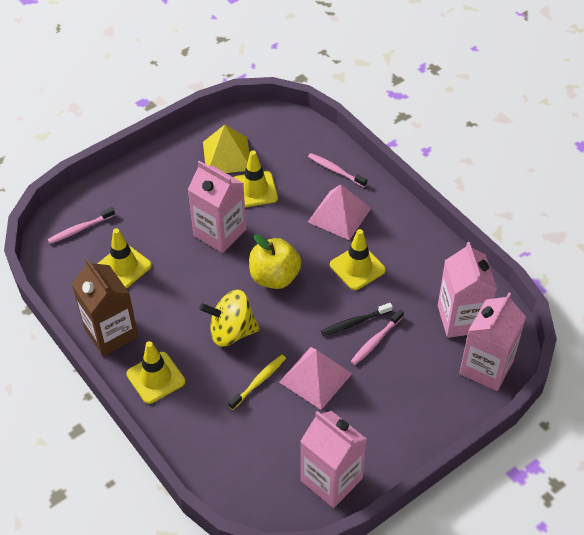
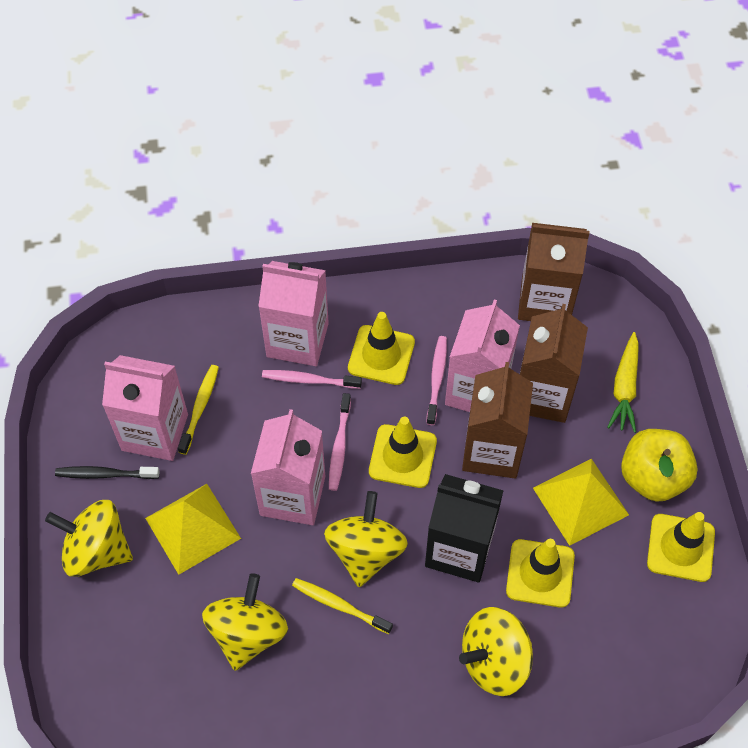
black carton: 0 -> 1
brown carton: 1 -> 3
pink pyramid: 2 -> 0
yellow carrot: 0 -> 1
yellow pyramid: 1 -> 2
yellow spinning top: 1 -> 4
yellow toothbrush: 1 -> 2

